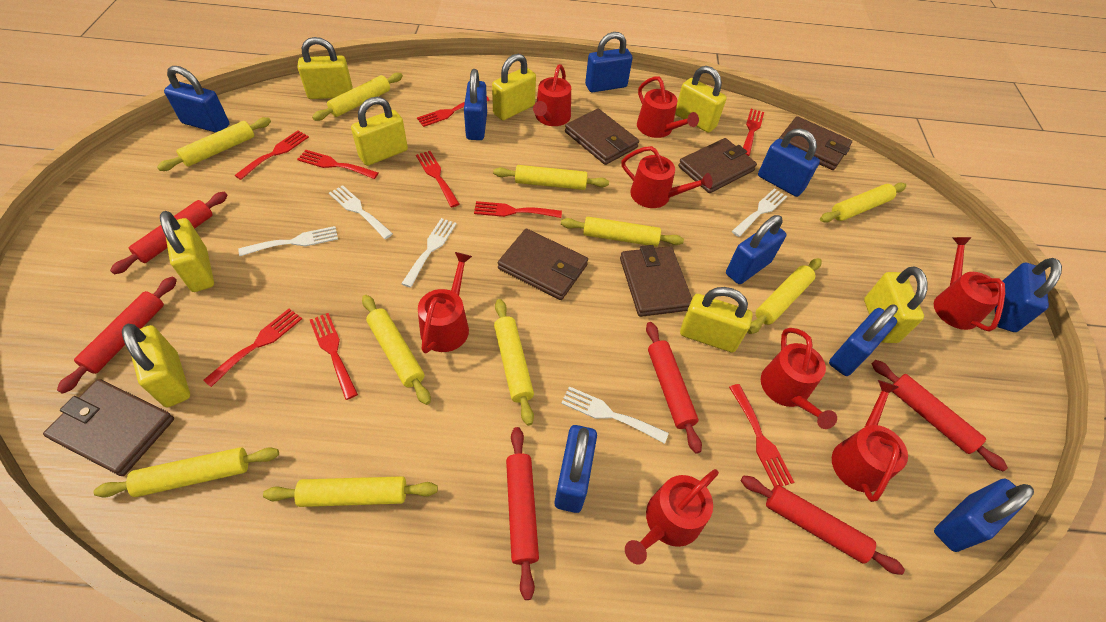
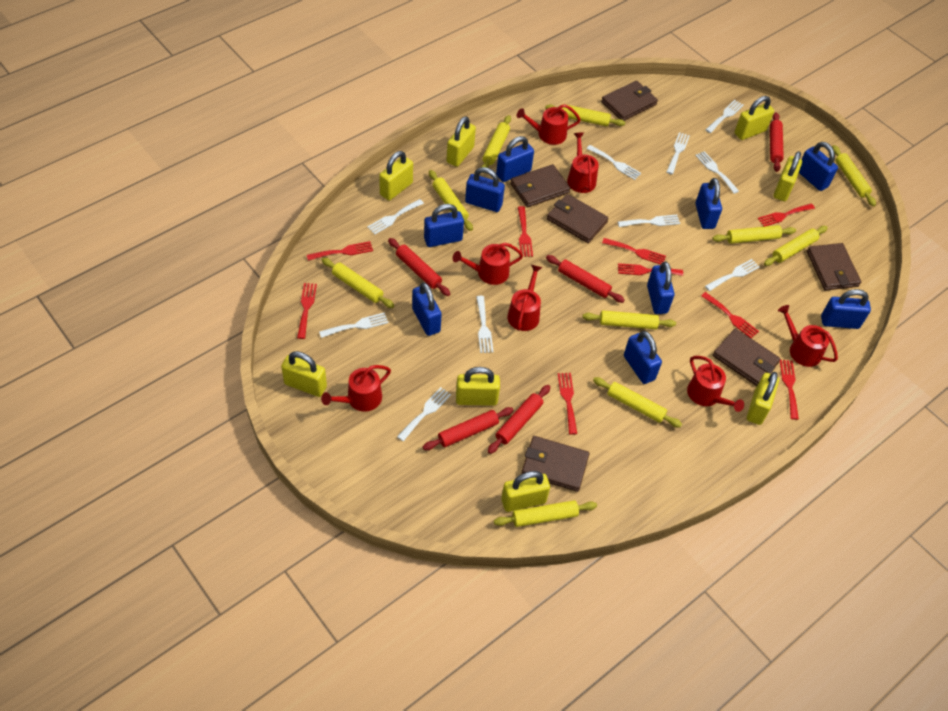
red rolling pin: 6 -> 5
red watering can: 8 -> 7
white fork: 5 -> 10

